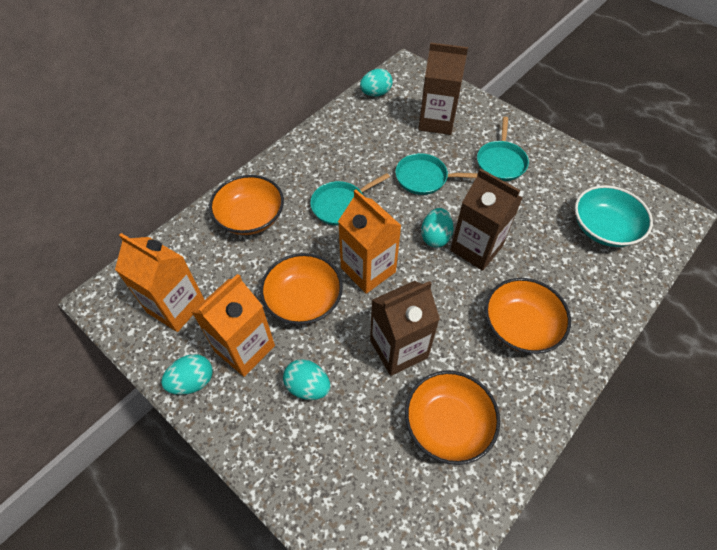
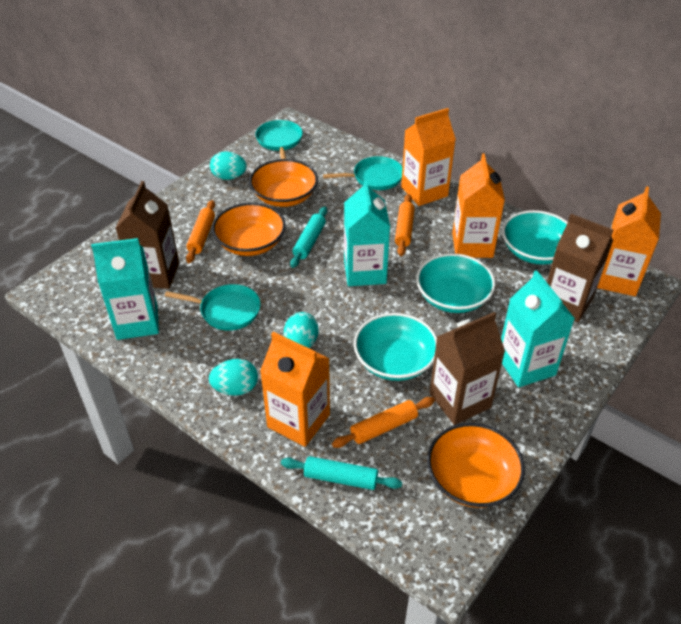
orange bowl: 4 -> 3
orange carton: 3 -> 4
orange rolling pin: 0 -> 3
turquoise bowl: 1 -> 3
turquoise carton: 0 -> 3
turquoise egg: 4 -> 3
turquoise rolling pin: 0 -> 2

